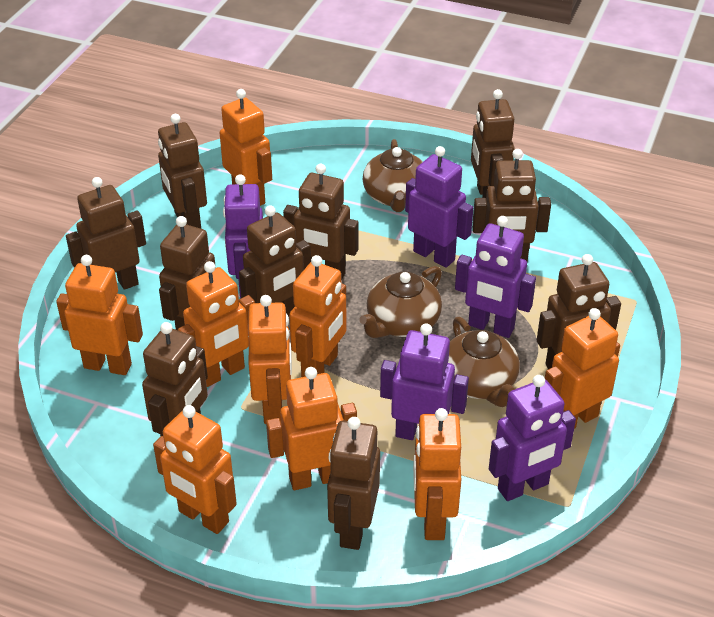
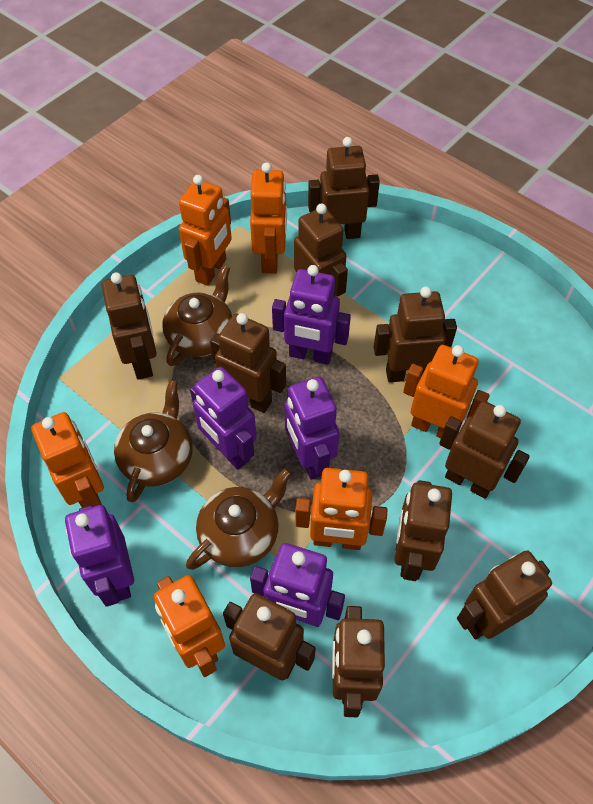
orange robot: 9 -> 6

